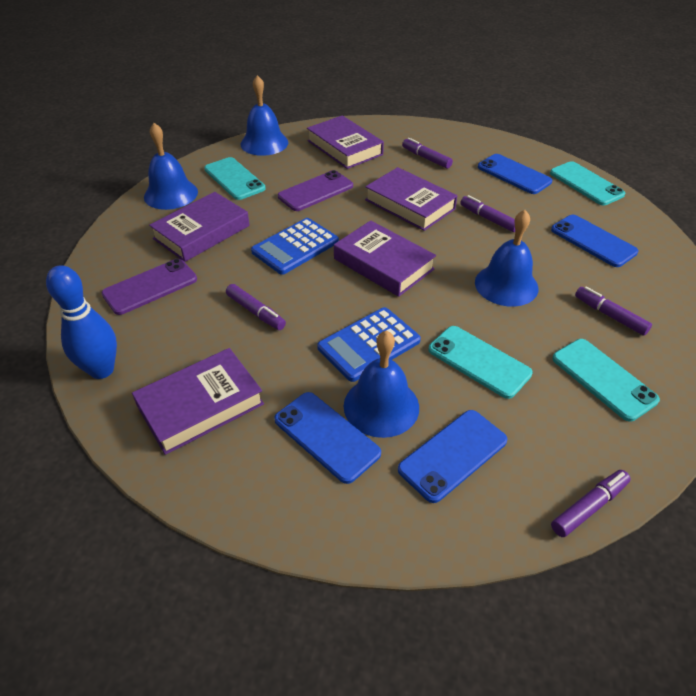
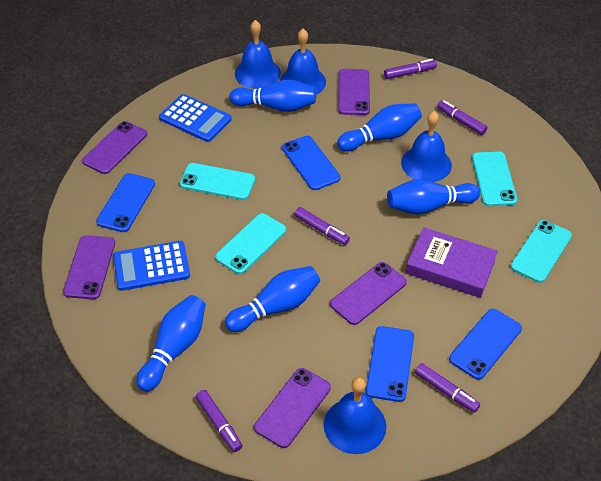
blue bowling pin: 1 -> 5
purple book: 5 -> 1
purple phone: 2 -> 5

